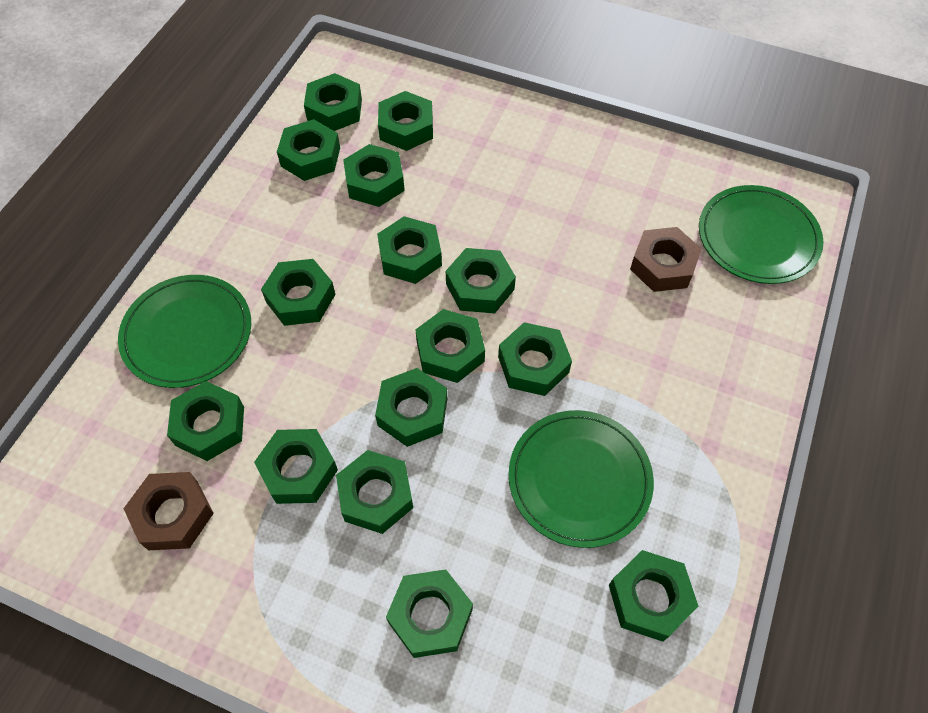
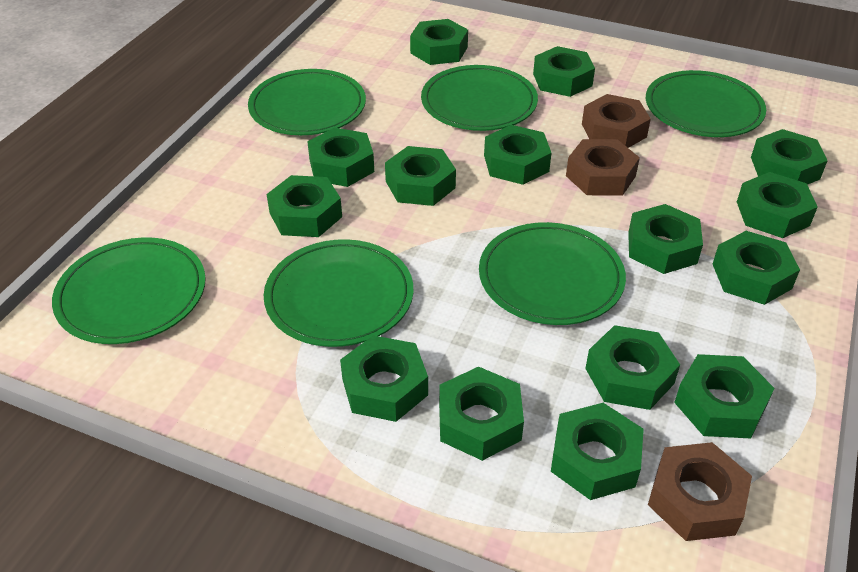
brown nut: 2 -> 3
green plate: 3 -> 6

